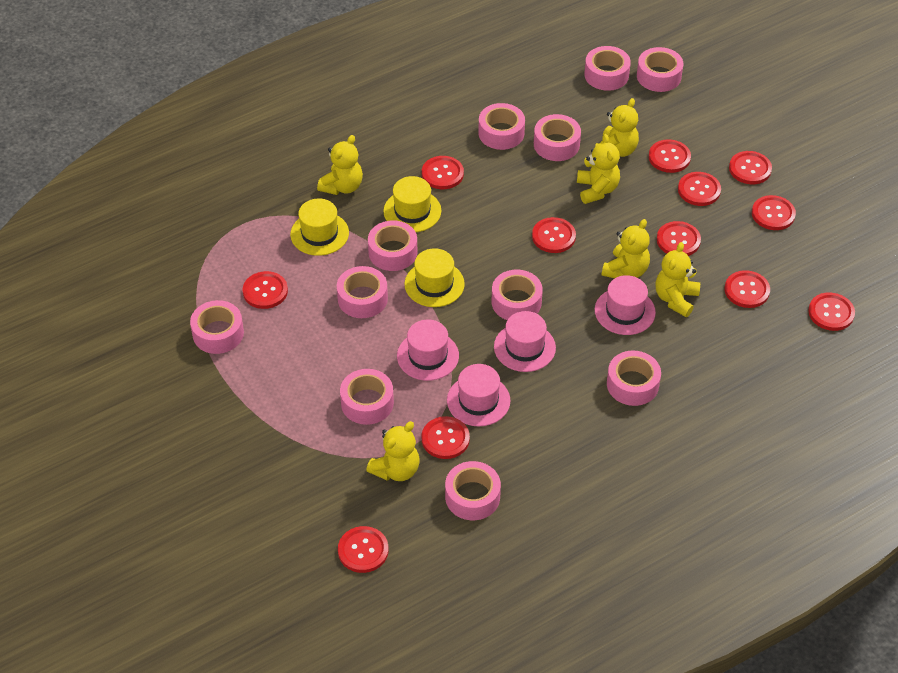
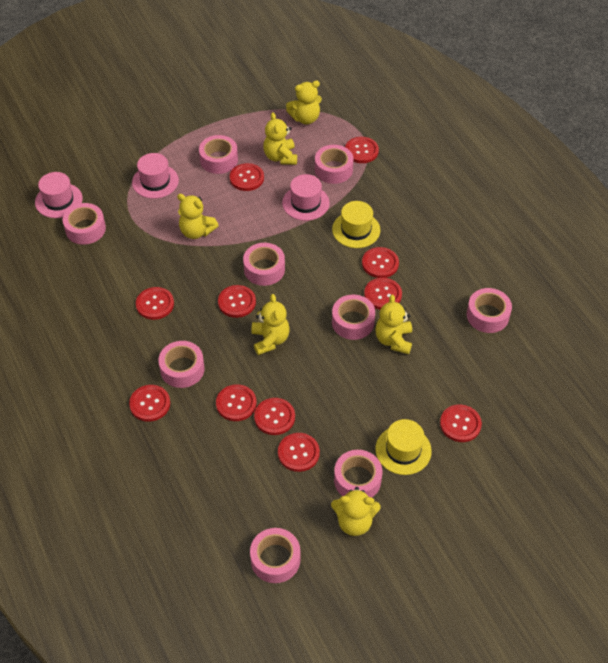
pink hat: 4 -> 3
pink tape: 11 -> 9
red button: 12 -> 11
yellow hat: 3 -> 2

